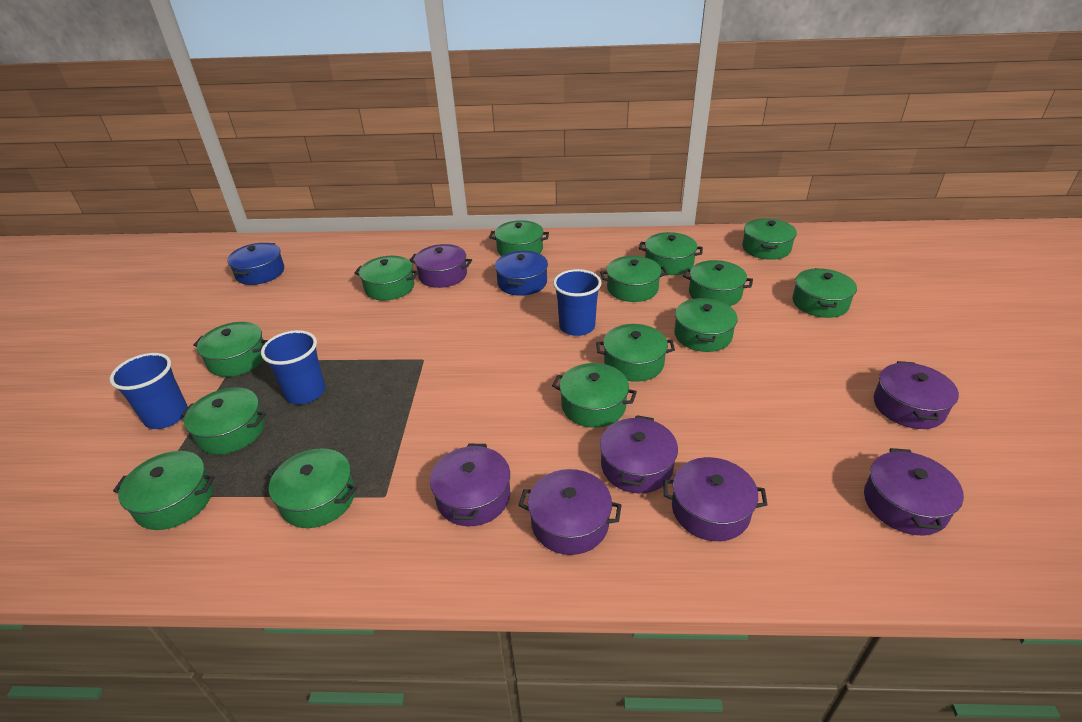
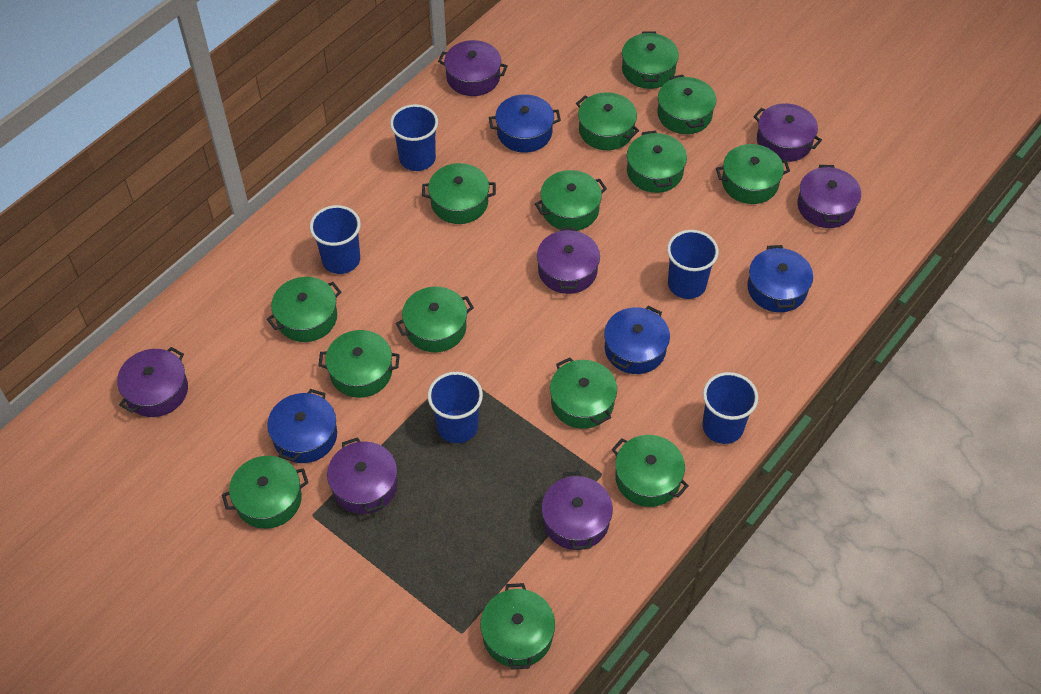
blue cup: 3 -> 5
blue pot: 2 -> 4

